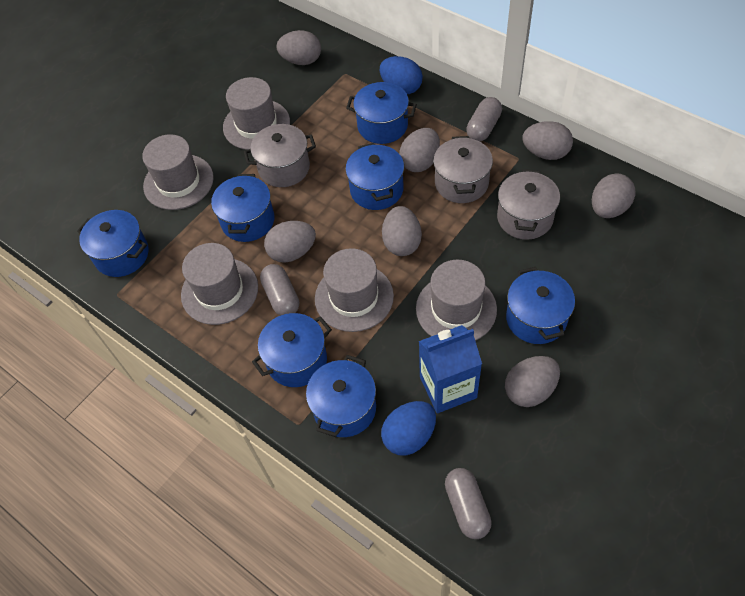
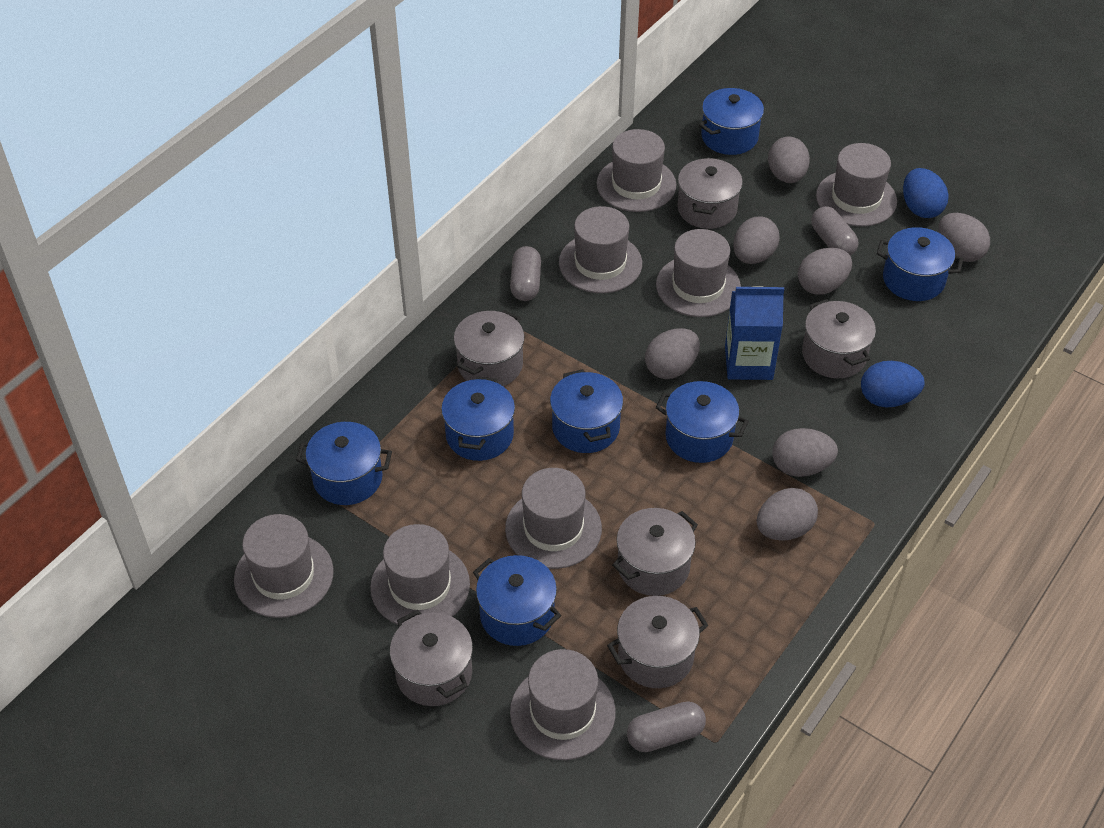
grey hat: 5 -> 8
grey pot: 3 -> 6

